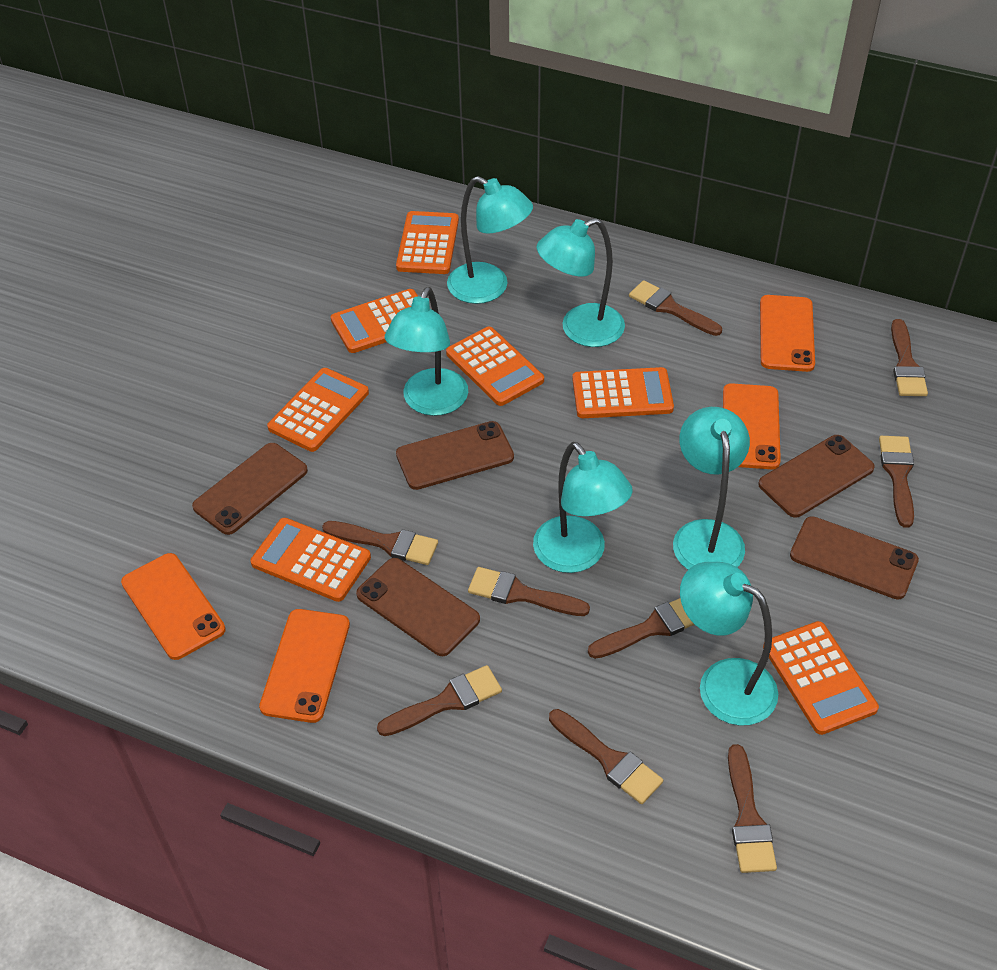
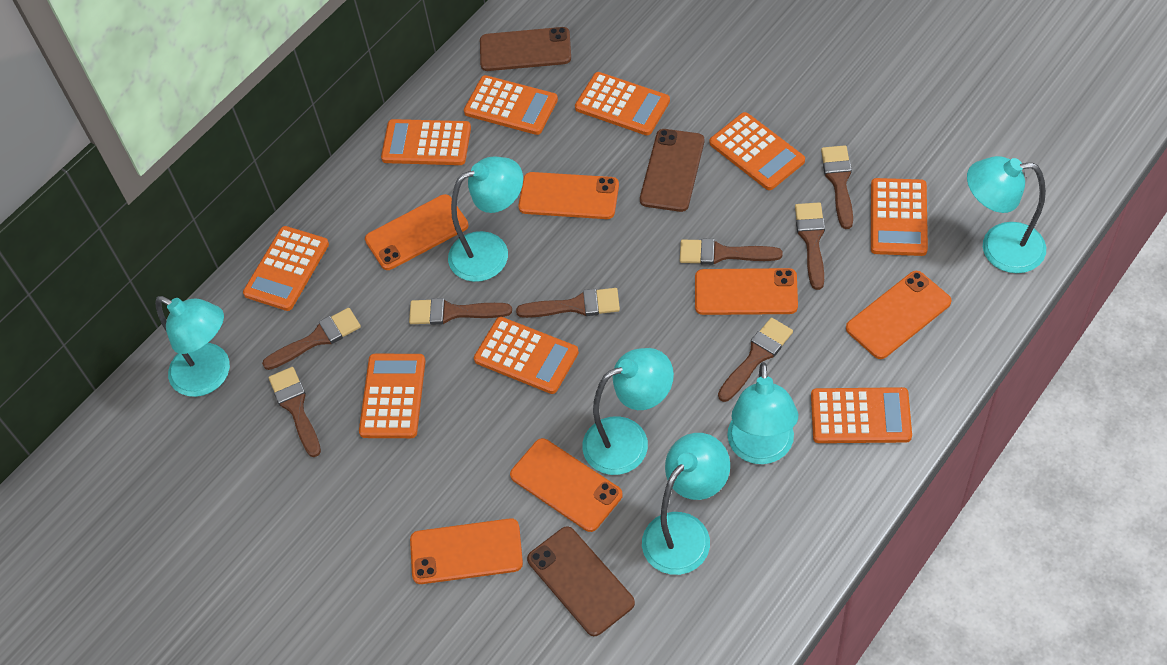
brown brush: 9 -> 8
brown phone: 5 -> 3
orange calculator: 7 -> 9
orange phone: 4 -> 6

